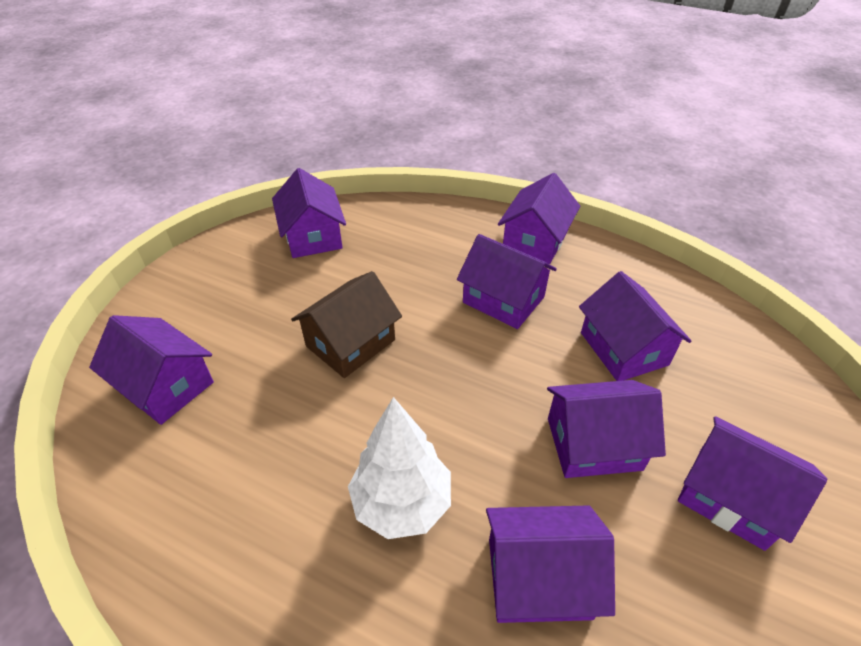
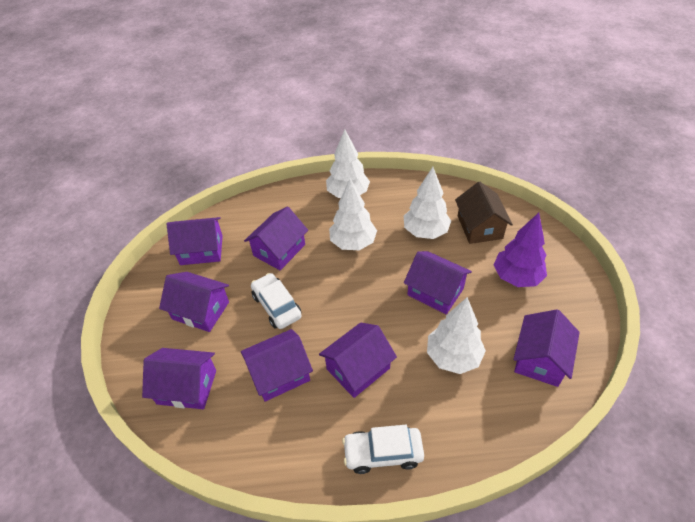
purple tree: 0 -> 1
white car: 0 -> 2
white tree: 1 -> 4

